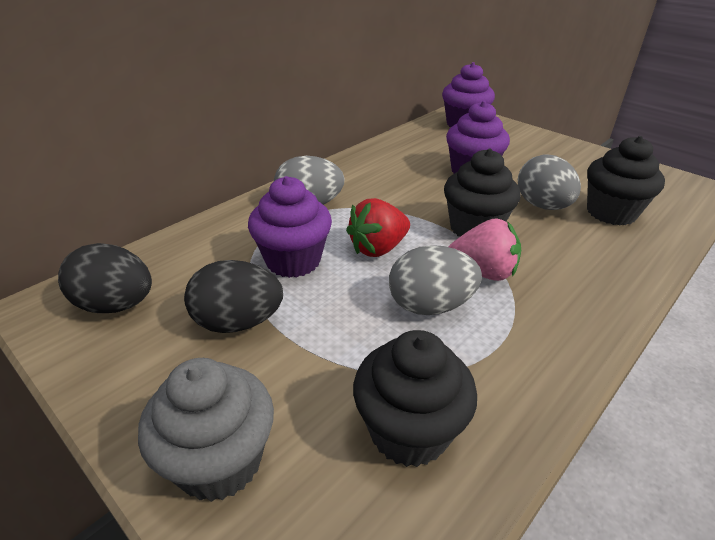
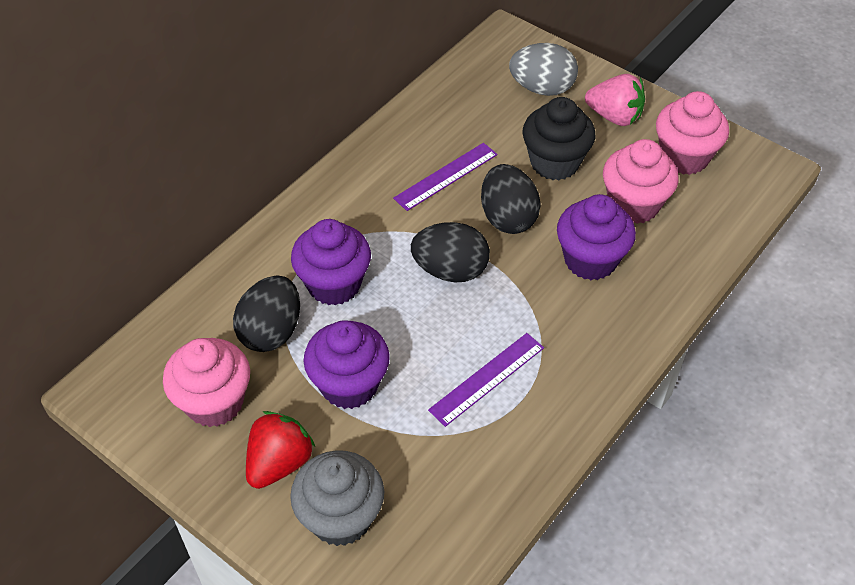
black cupcake: 3 -> 1
black egg: 2 -> 3
grey egg: 3 -> 1
pink cupcake: 0 -> 3
purple ruler: 0 -> 2

